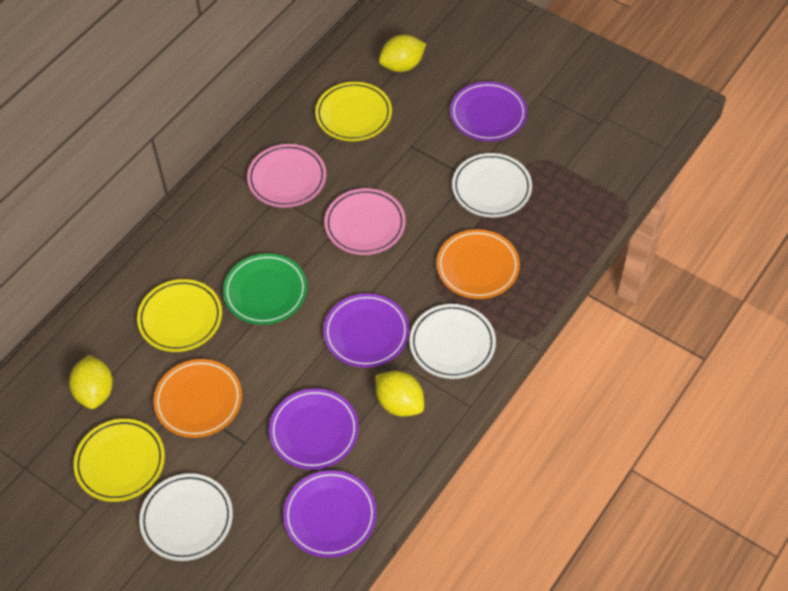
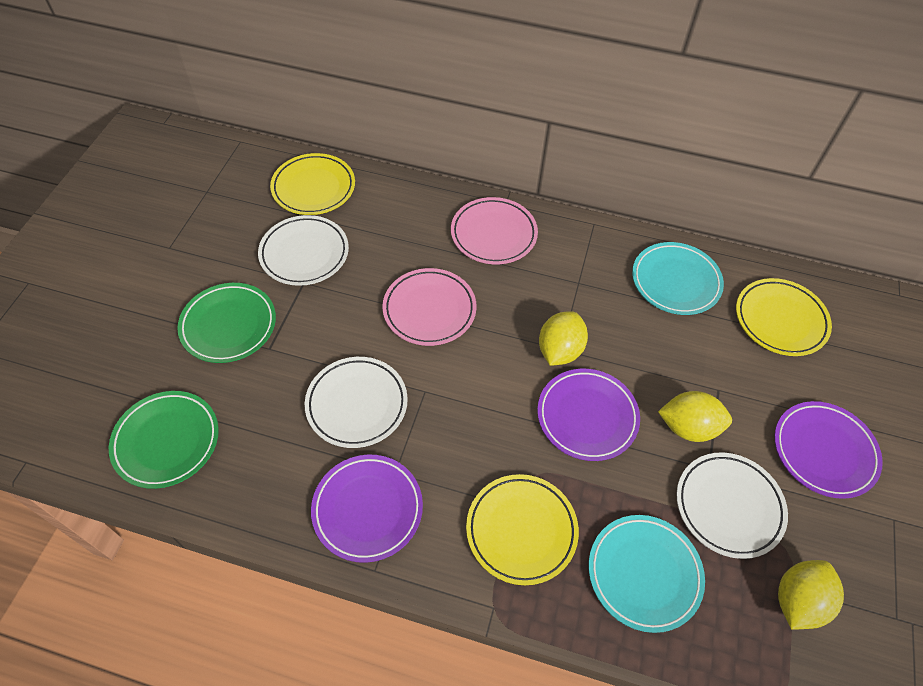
green plate: 1 -> 2
orange plate: 2 -> 0
purple plate: 4 -> 3
turquoise plate: 0 -> 2

